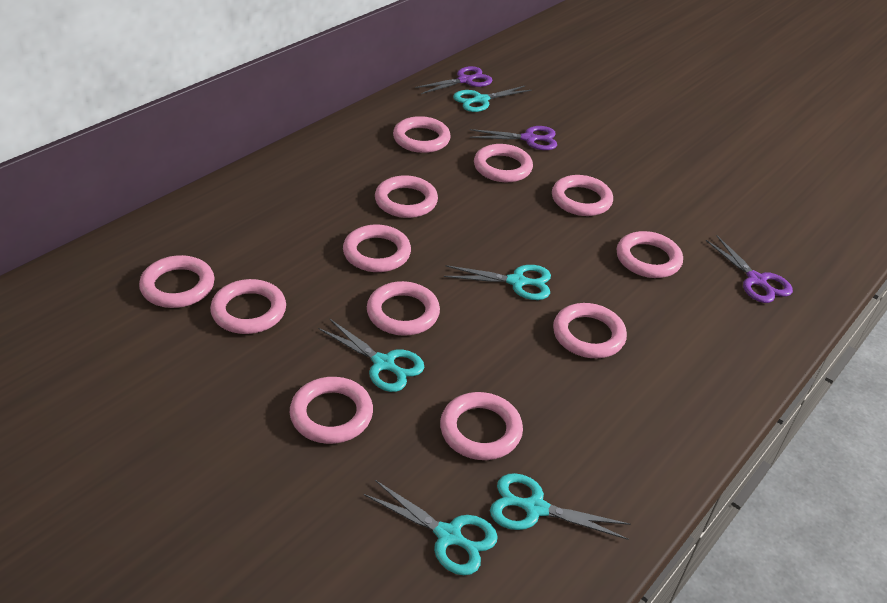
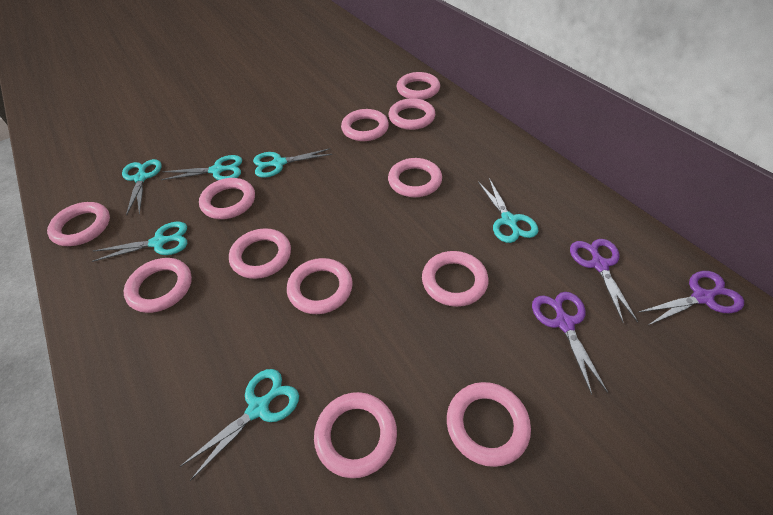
turquoise scissors: 5 -> 6

